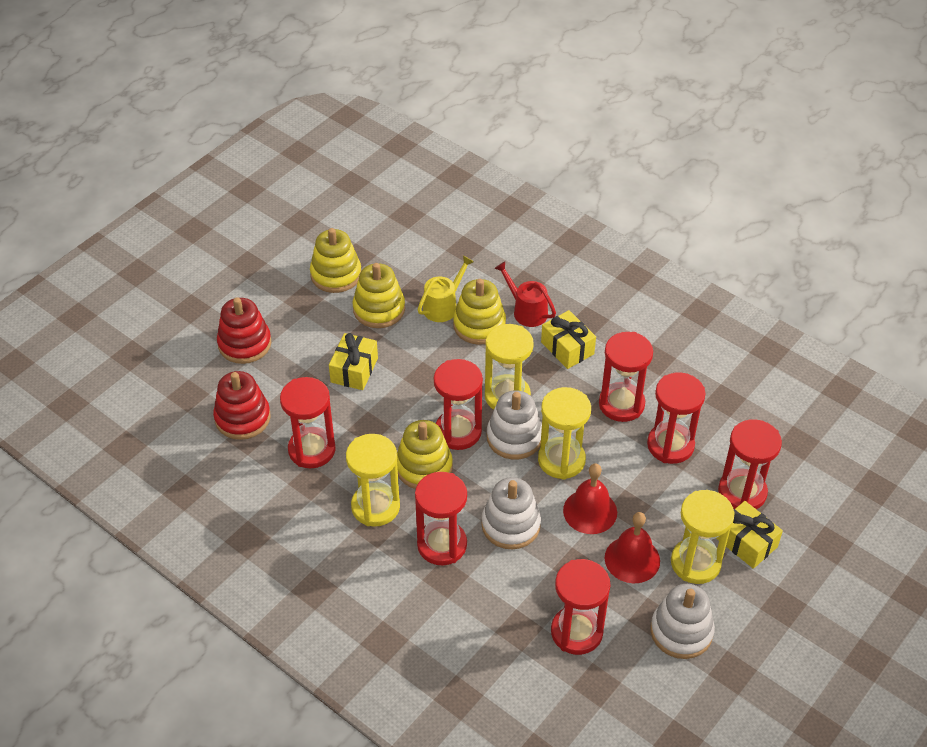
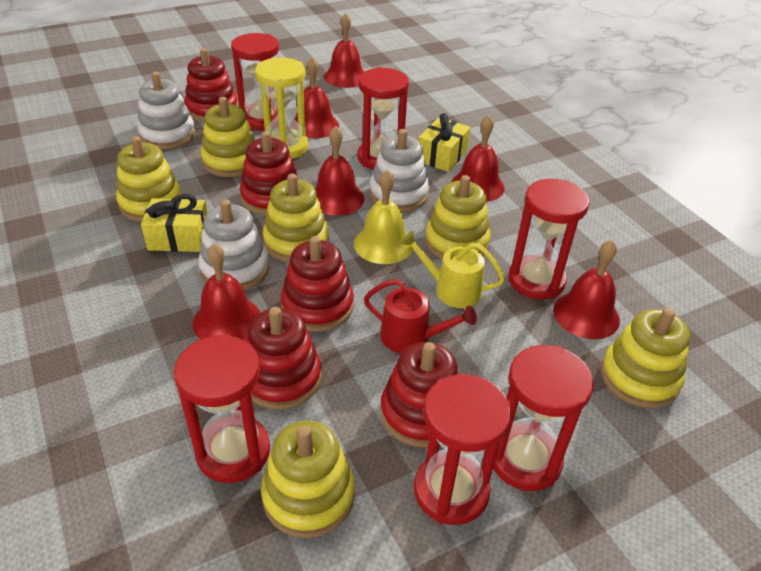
red bell: 2 -> 6
red hourglass: 7 -> 6
red stacking toy: 2 -> 5
yellow bell: 0 -> 1
yellow gift: 3 -> 2
yellow hourglass: 4 -> 1
yellow stacking toy: 4 -> 6

